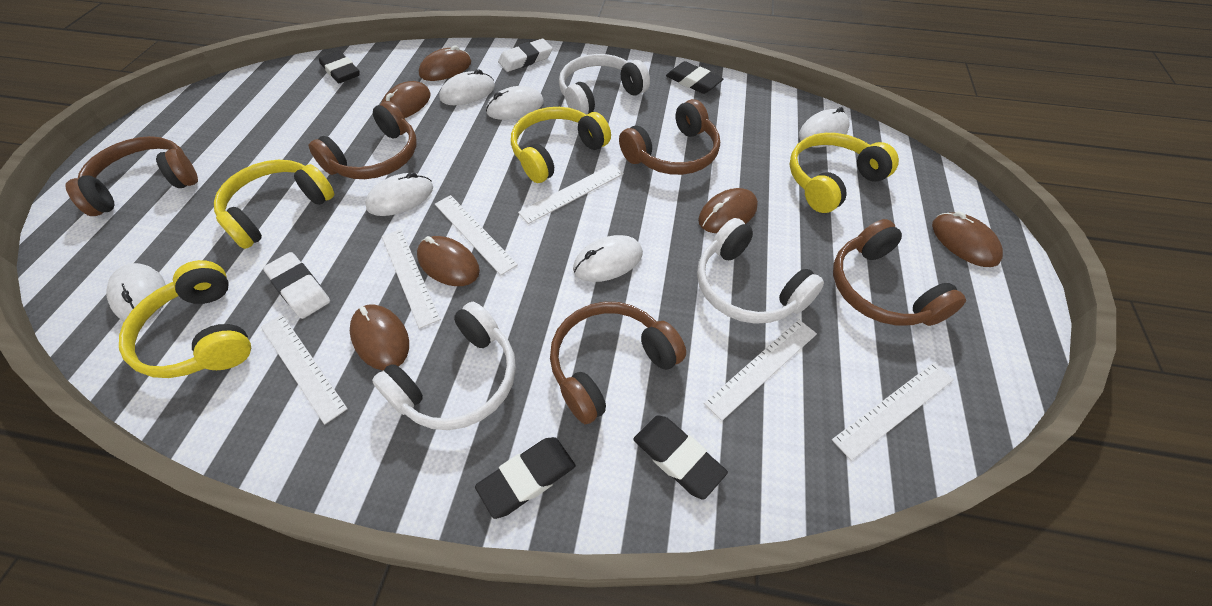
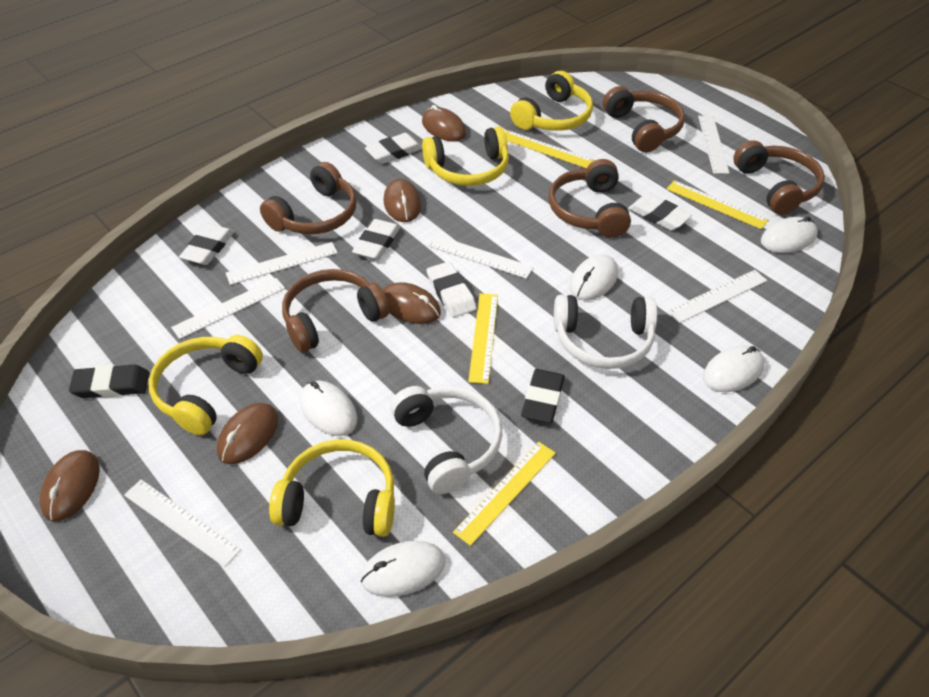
black eraser: 4 -> 2
brown mouse: 6 -> 5
white eraser: 2 -> 5
white headphones: 3 -> 2
white mouse: 6 -> 5
yellow ruler: 0 -> 4

